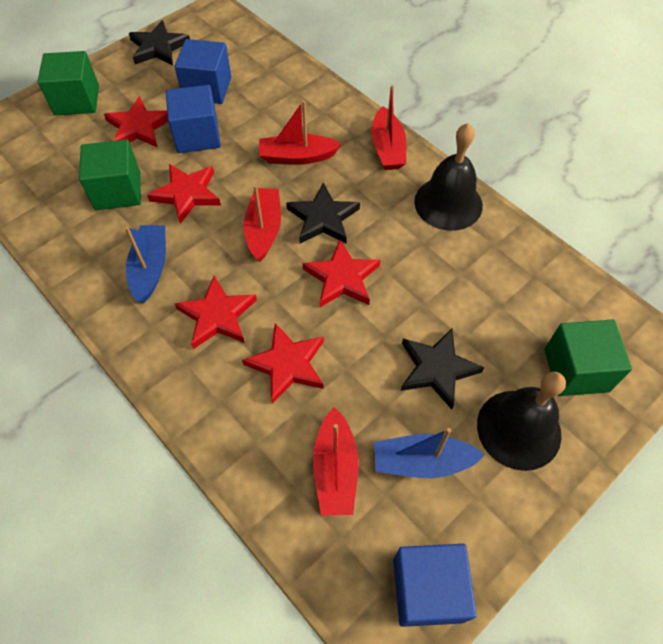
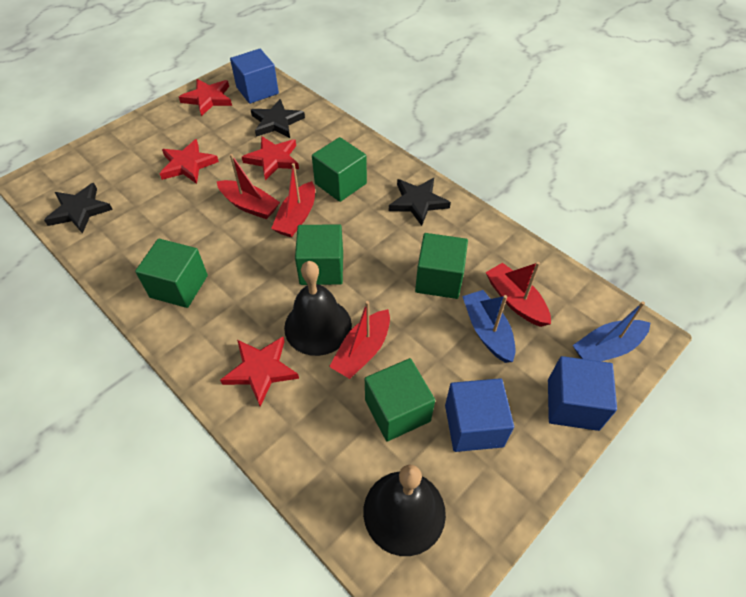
green cube: 3 -> 5
red star: 5 -> 4

